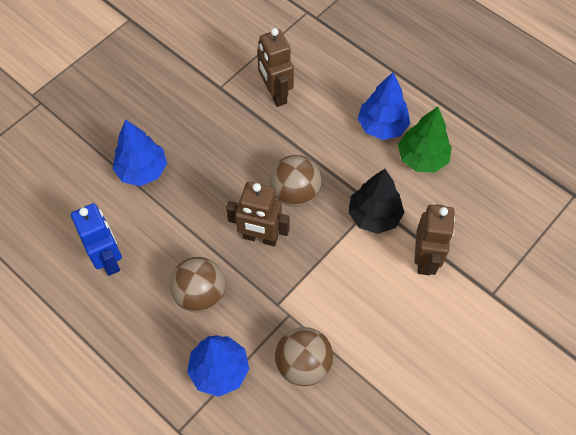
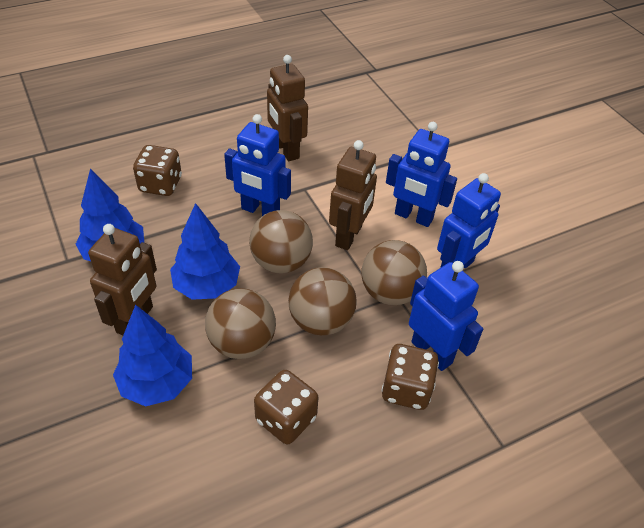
black tree: 1 -> 0
blue robot: 1 -> 4
brown ball: 3 -> 4
brown dice: 0 -> 3
green tree: 1 -> 0

